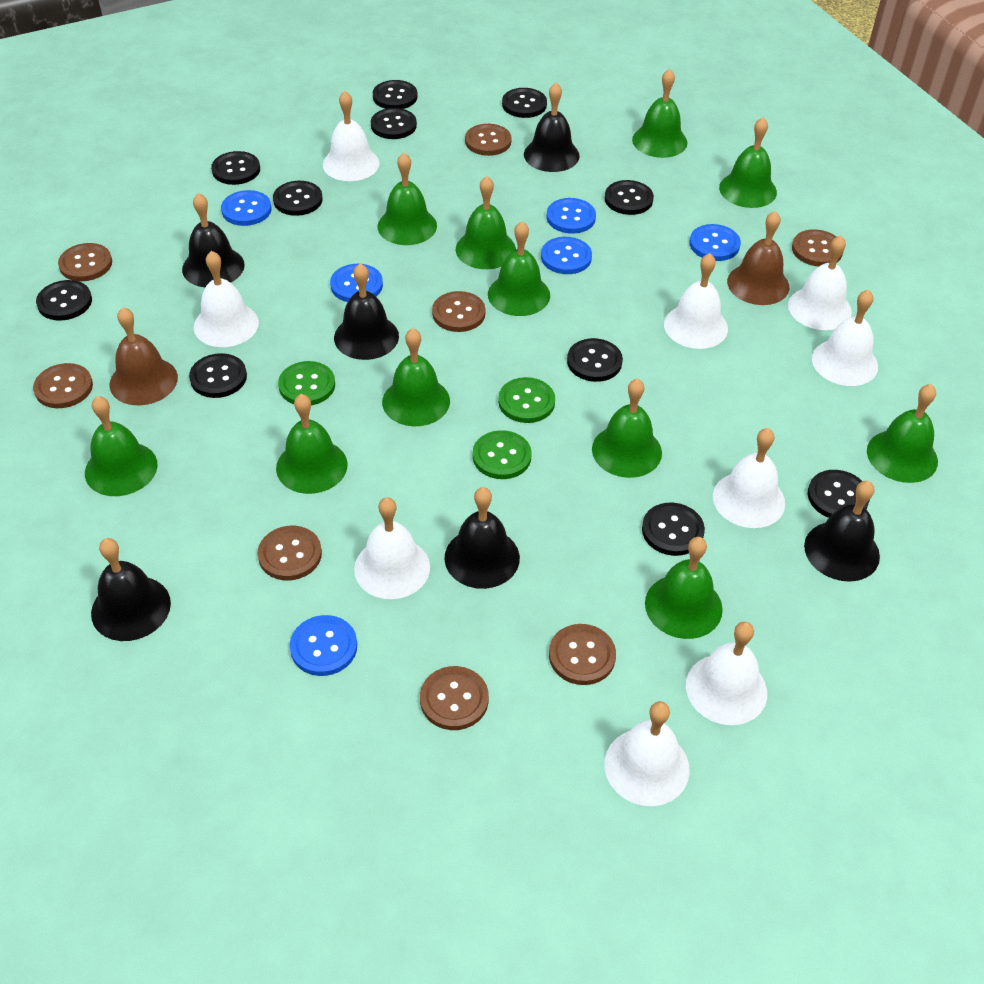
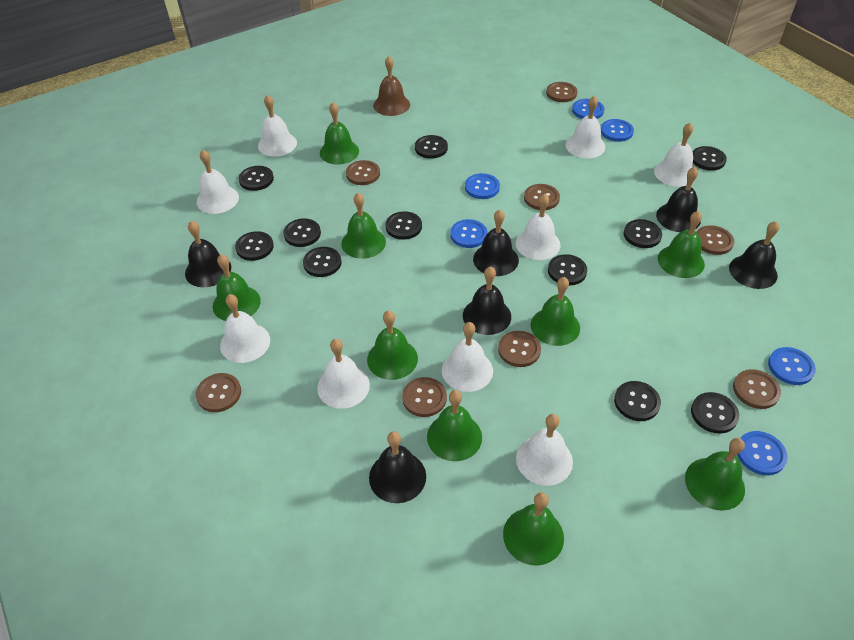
brown bell: 2 -> 1
green bell: 11 -> 9
green button: 3 -> 0

